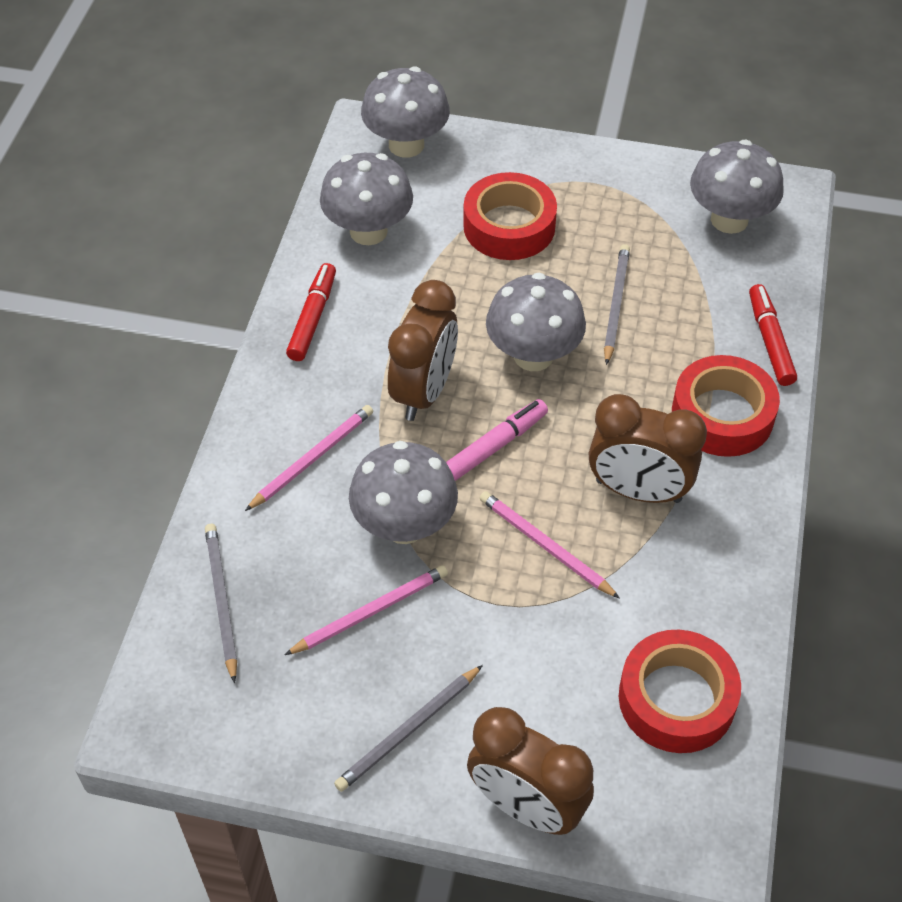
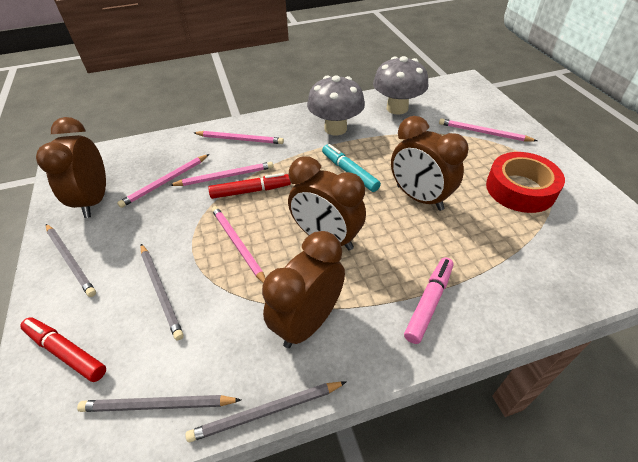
brown clock: 3 -> 4
grey mushroom: 5 -> 2
grey pencil: 3 -> 4
pink pencil: 3 -> 5
red tape: 3 -> 1
turquoise marker: 0 -> 1

